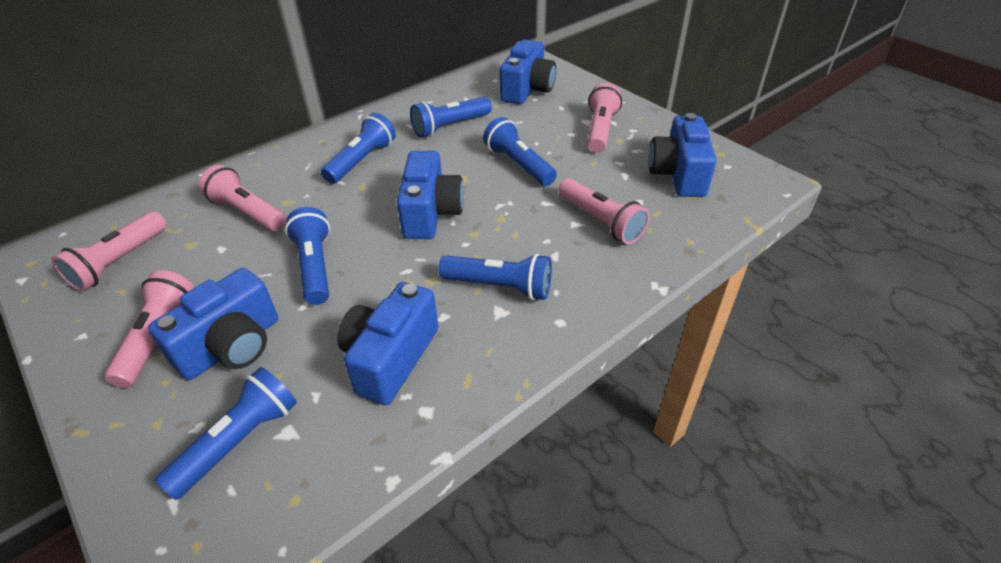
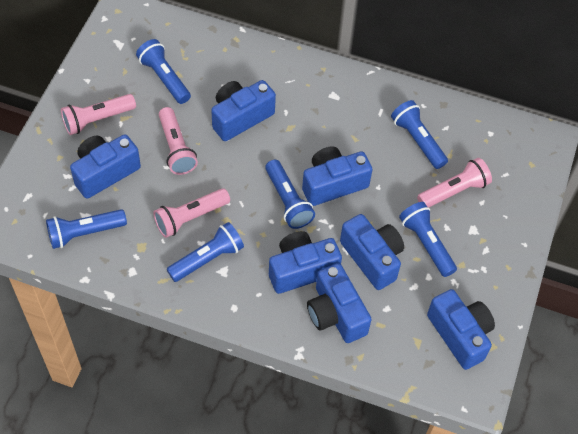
blue camera: 5 -> 7
pink flashlight: 5 -> 4

